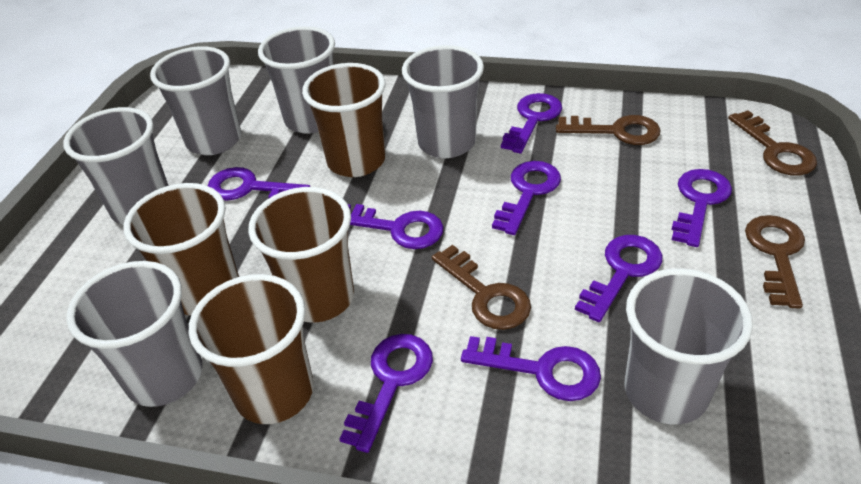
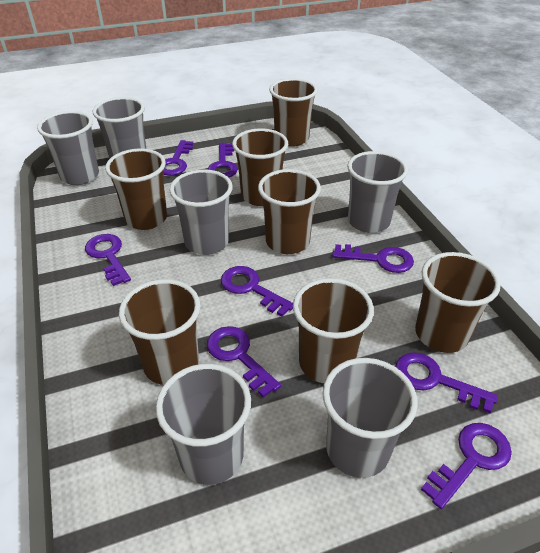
brown cup: 4 -> 7
brown key: 4 -> 0

